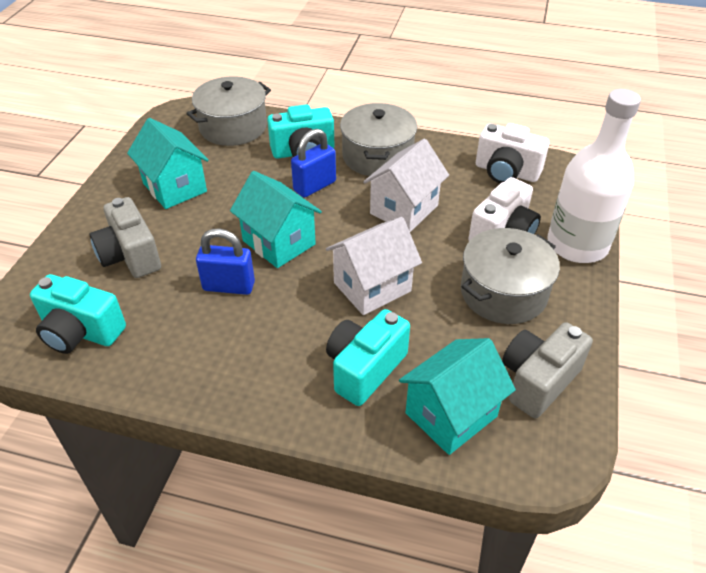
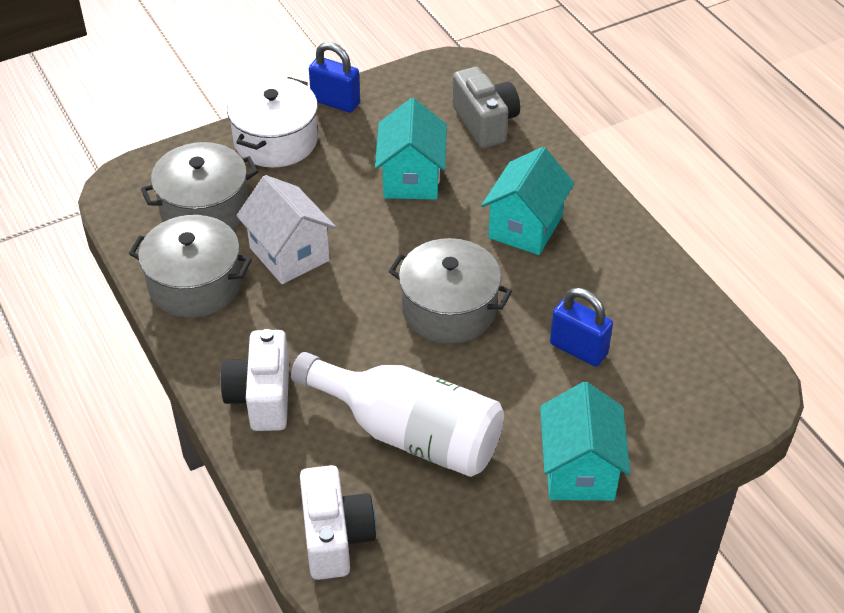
grey camera: 2 -> 1
turquoise camera: 3 -> 0
white house: 2 -> 1
white pot: 0 -> 1

